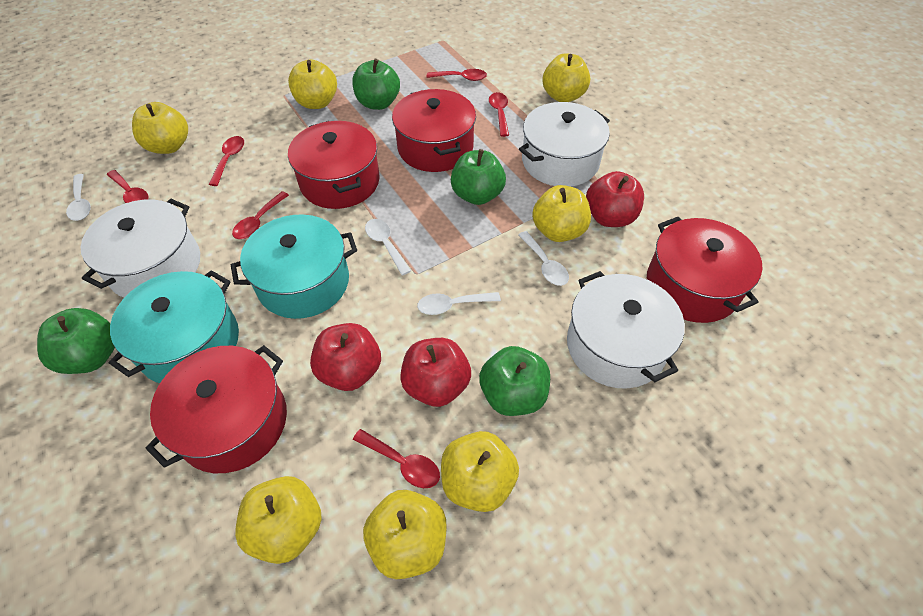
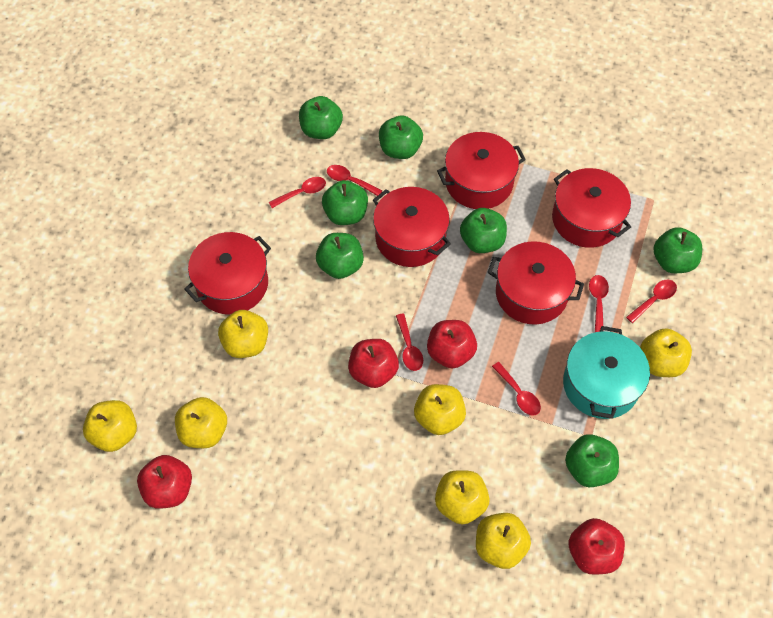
green apple: 4 -> 7
red apple: 3 -> 4
red pot: 4 -> 5
turquoise pot: 2 -> 1
white pot: 3 -> 0
white spoon: 4 -> 0

